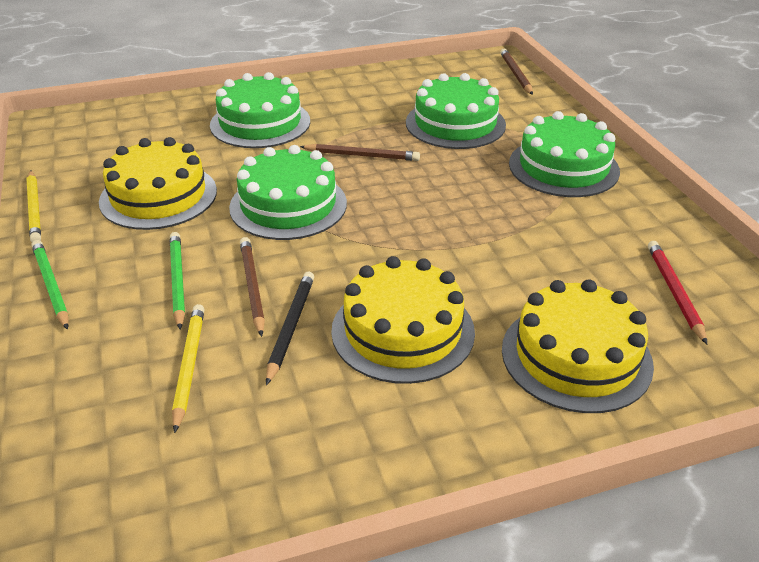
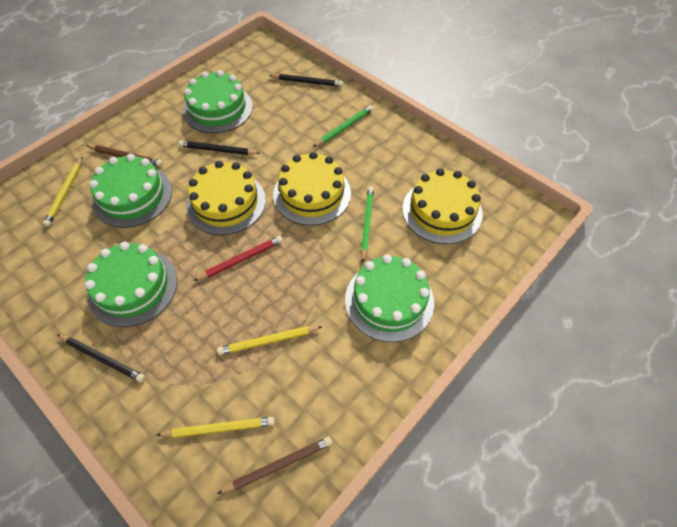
black pencil: 1 -> 3
brown pencil: 3 -> 2
yellow pencil: 2 -> 3

